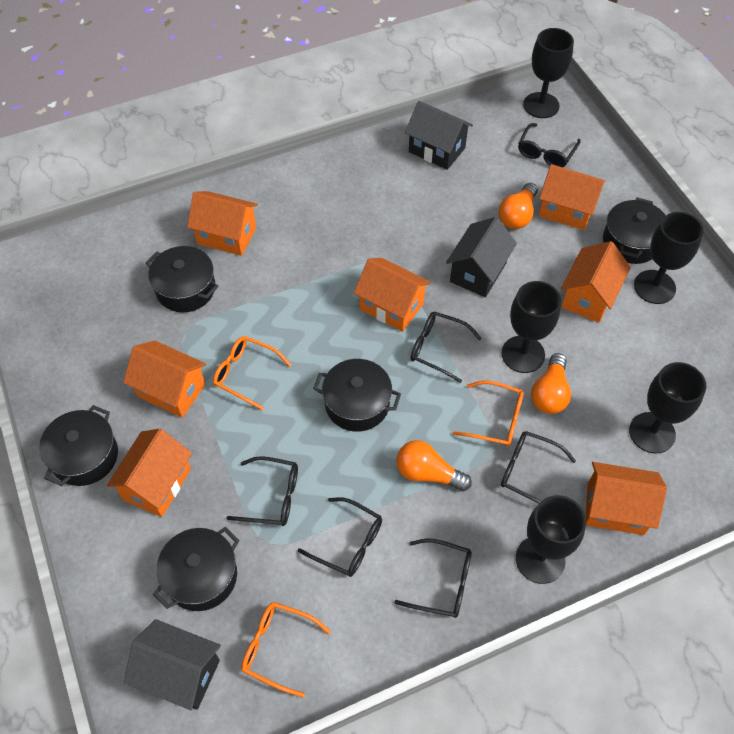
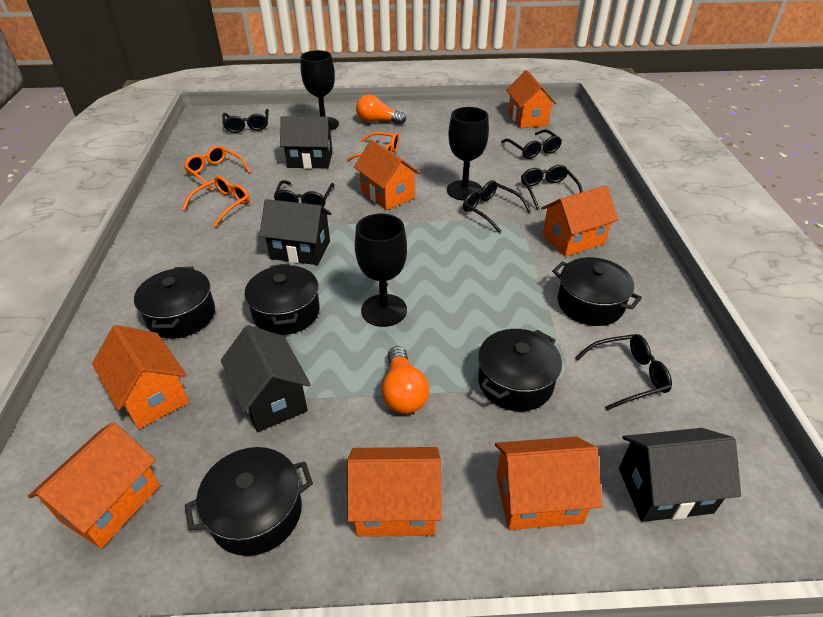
black goblet: 5 -> 3
black house: 3 -> 4
orange light bulb: 3 -> 2

